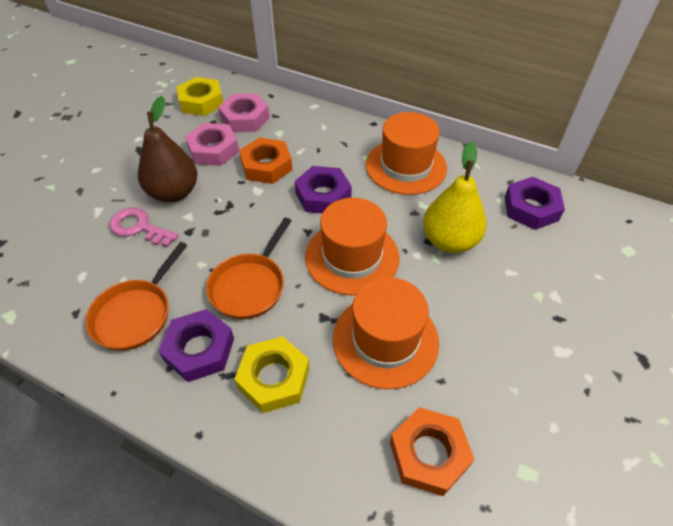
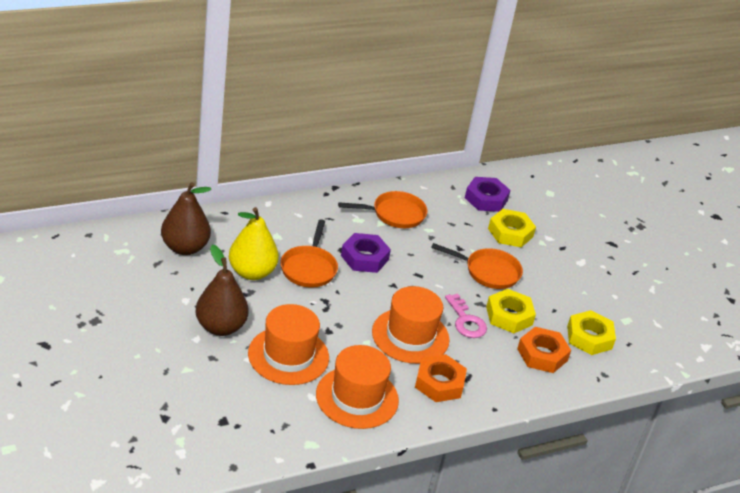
brown pear: 1 -> 2
orange pan: 2 -> 3
pink nut: 2 -> 0
purple nut: 3 -> 2
yellow nut: 2 -> 3

